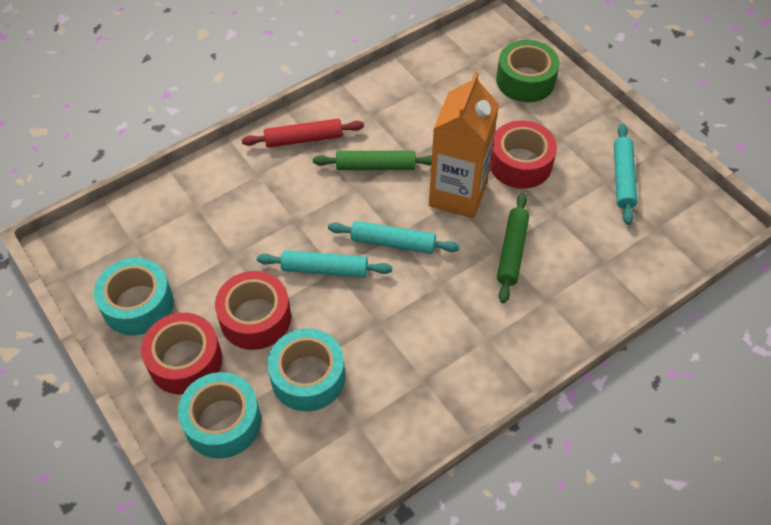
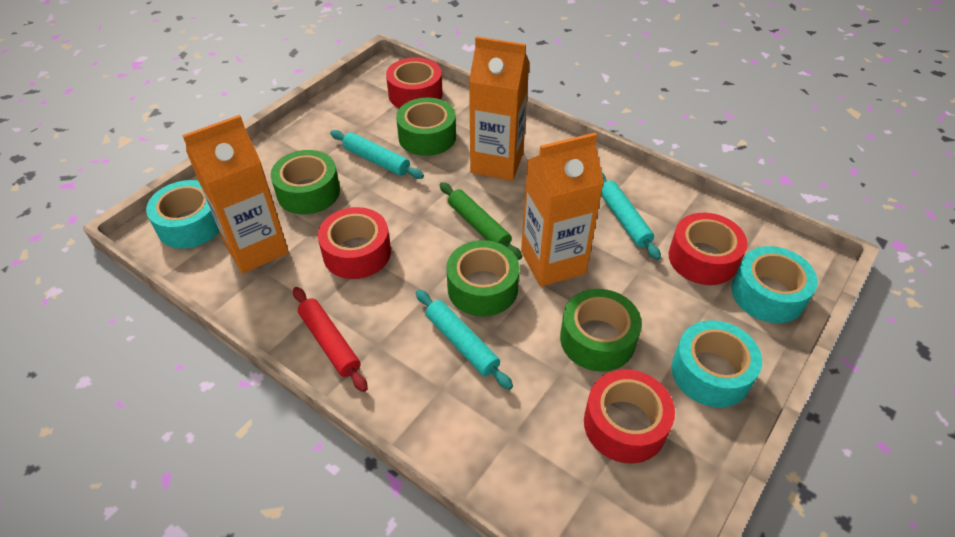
green rolling pin: 2 -> 1
green tape: 1 -> 4
orange carton: 1 -> 3
red tape: 3 -> 4

